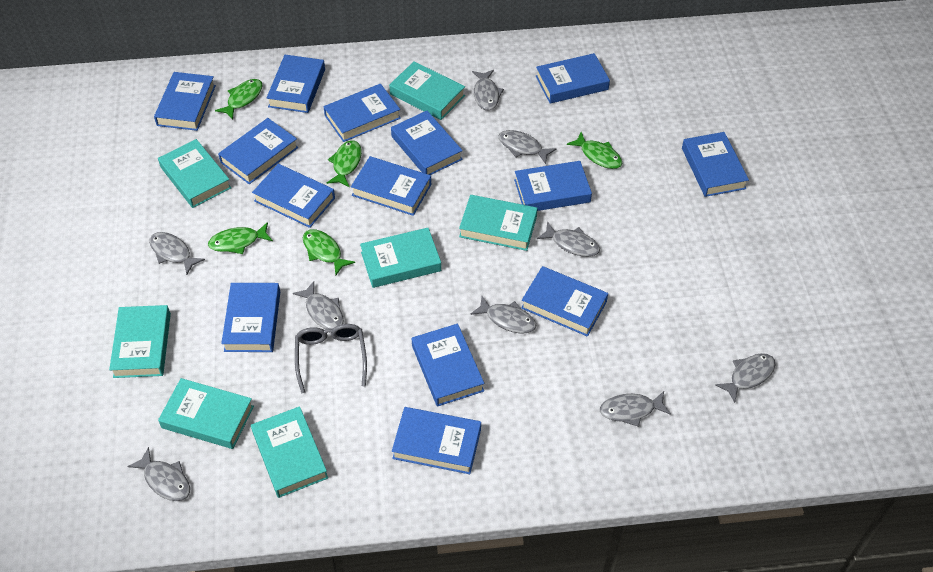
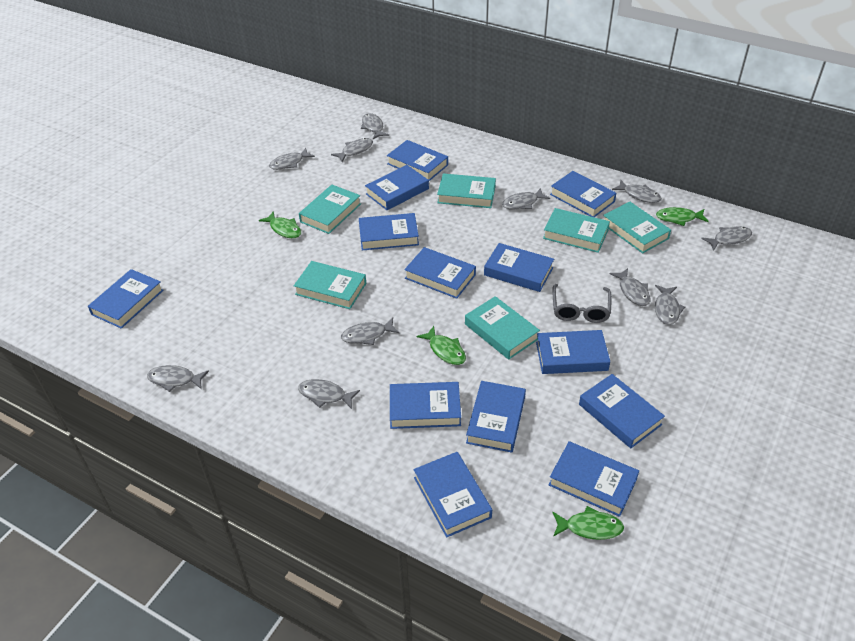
blue book: 14 -> 13
green fish: 5 -> 4
grey fish: 9 -> 11
turquoise book: 7 -> 6

